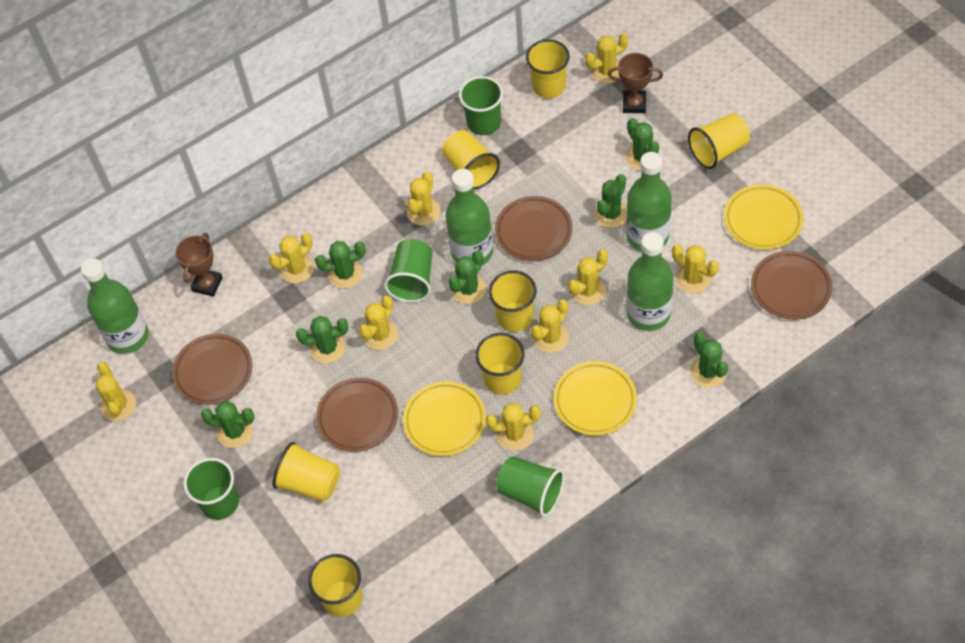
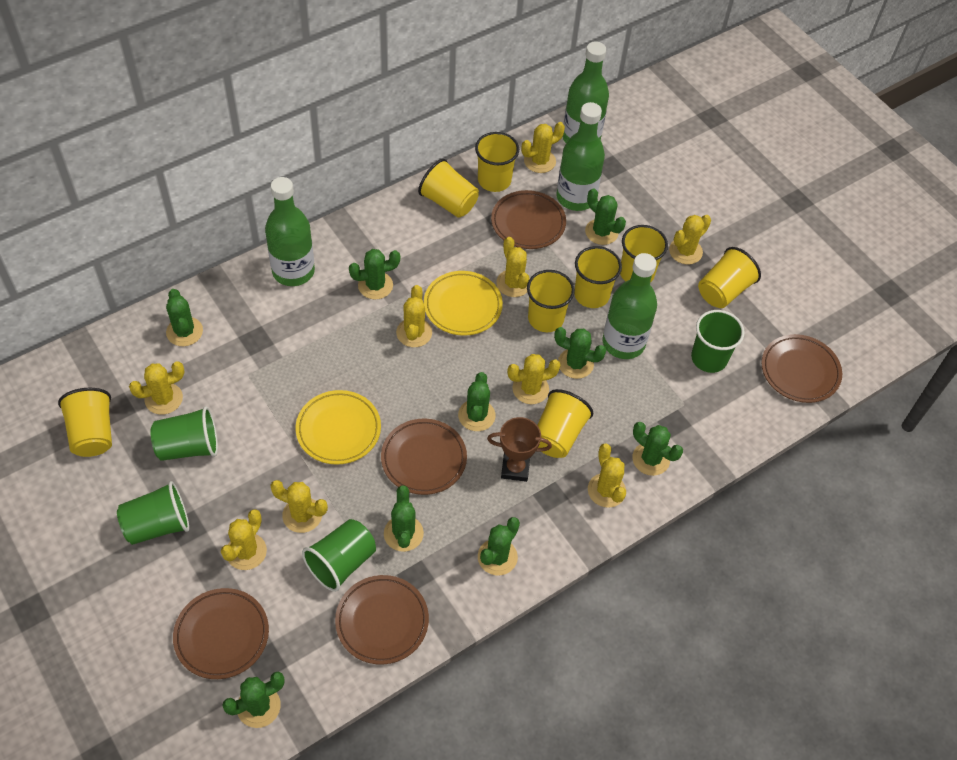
brown plate: 4 -> 5
brown trophy: 2 -> 1
green cactus: 7 -> 9
yellow cup: 7 -> 8
yellow plate: 3 -> 2

